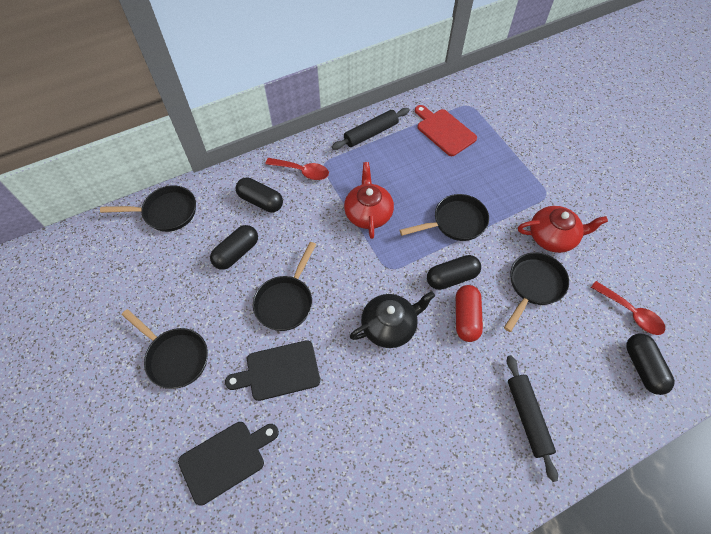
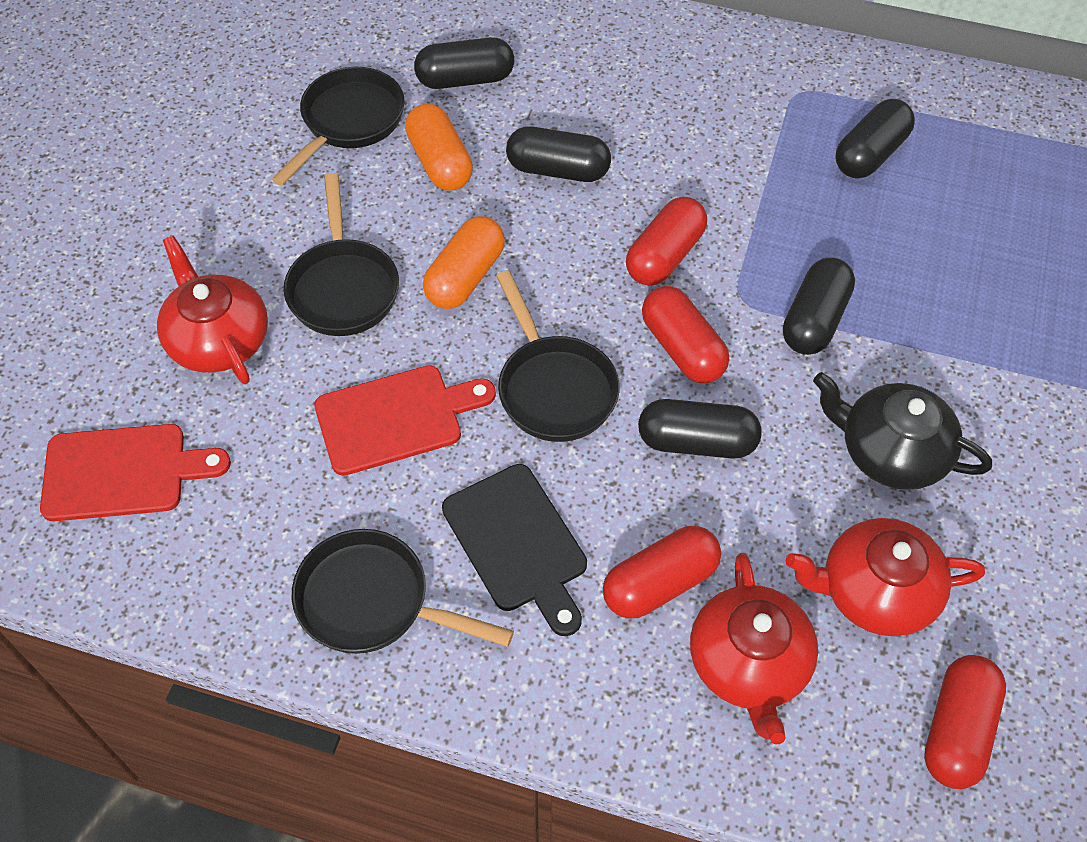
black capsule: 4 -> 5
black cutting board: 2 -> 1
black pan: 5 -> 4
black rolling pin: 2 -> 0
orange capsule: 0 -> 2
red capsule: 1 -> 4
red cutting board: 1 -> 2
red spoon: 2 -> 0
red teapot: 2 -> 3

